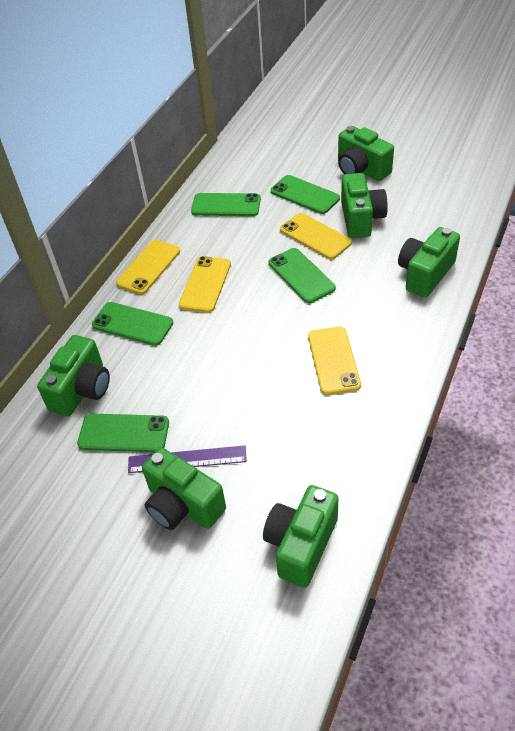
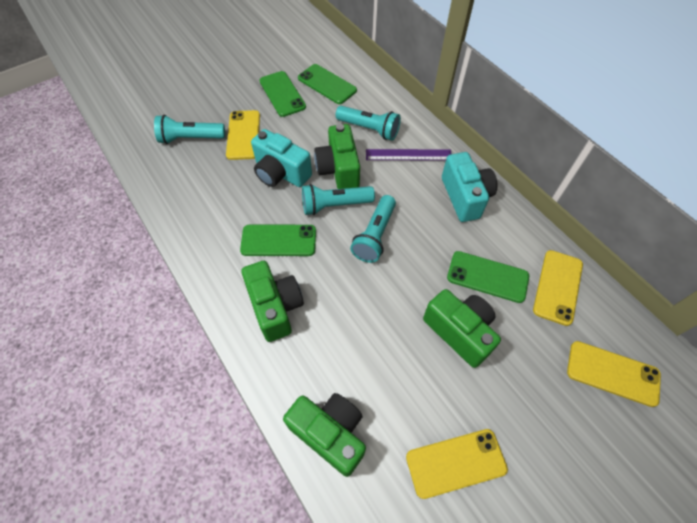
green camera: 6 -> 4
green phone: 5 -> 4
turquoise camera: 0 -> 2
turquoise flashlight: 0 -> 4

